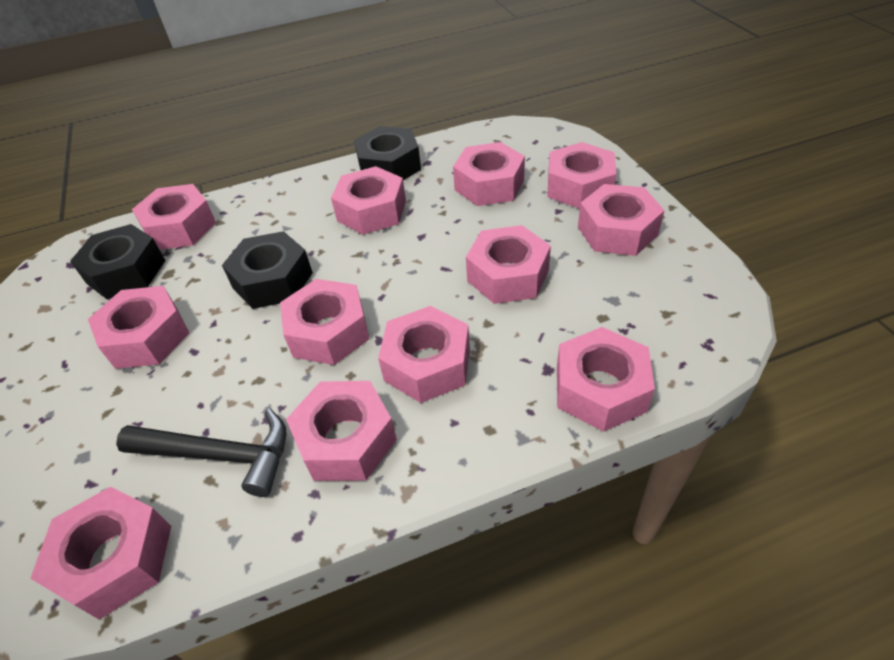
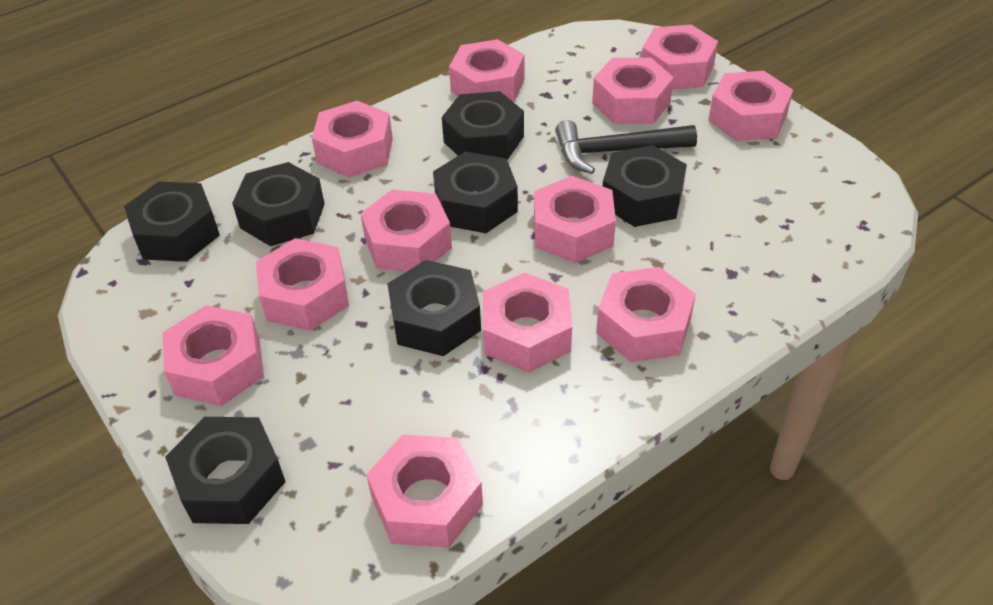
black nut: 3 -> 7

